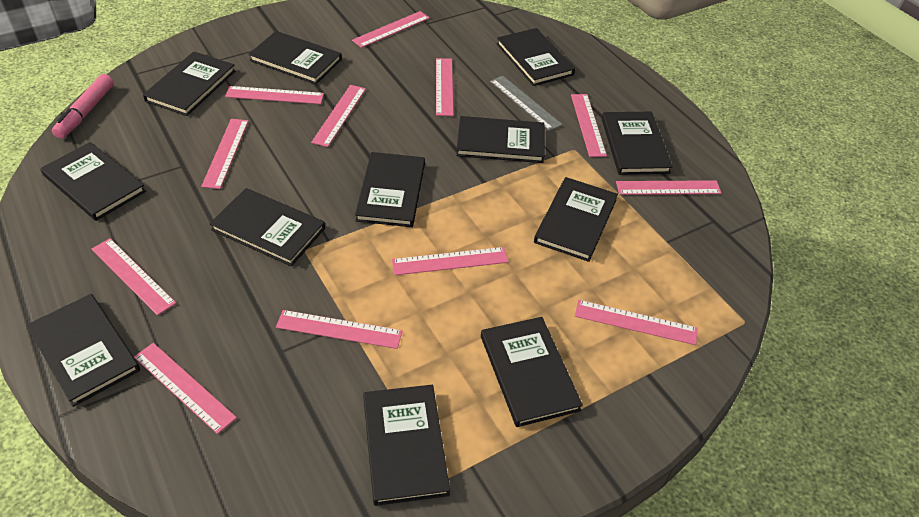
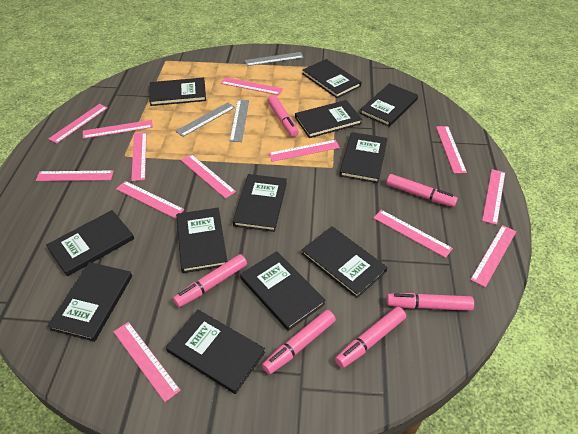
grey ruler: 1 -> 3
pink marker: 1 -> 6
pink ruler: 12 -> 13

